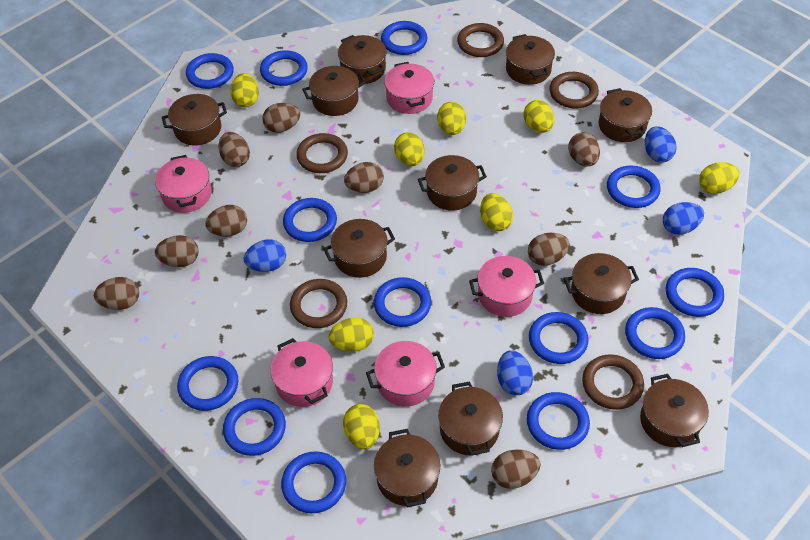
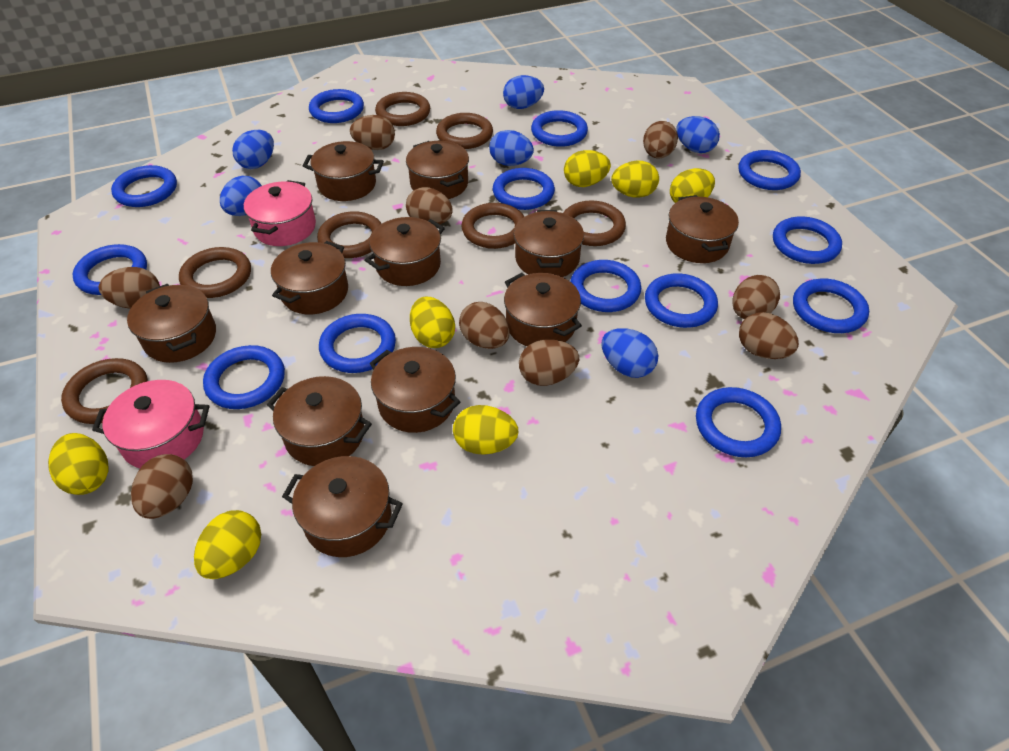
blue egg: 4 -> 6
brown ring: 5 -> 7
pink pot: 5 -> 2
yellow egg: 8 -> 7

